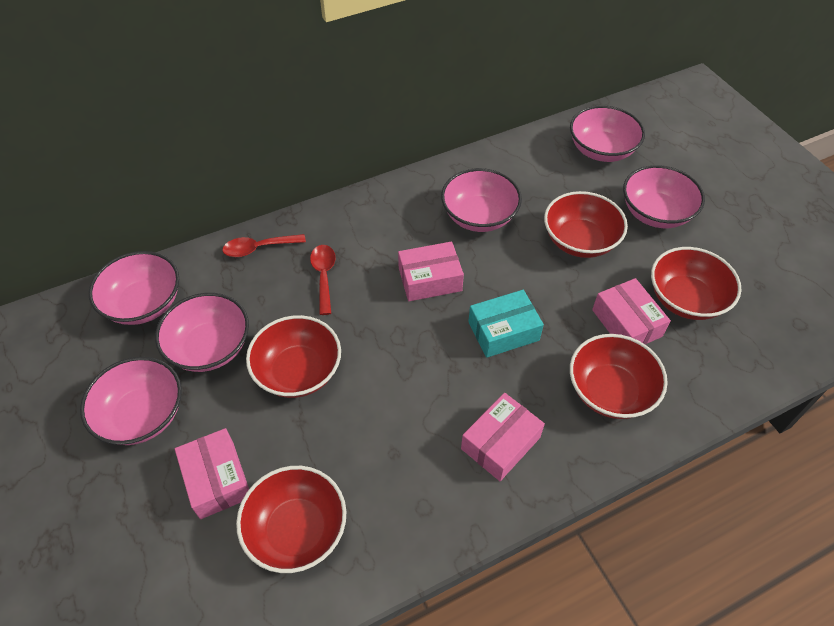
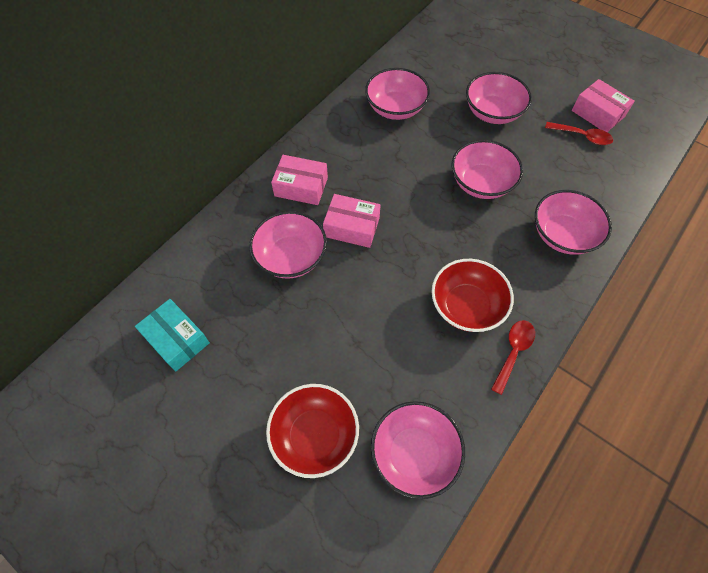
pink box: 4 -> 3
red bowl: 5 -> 2

